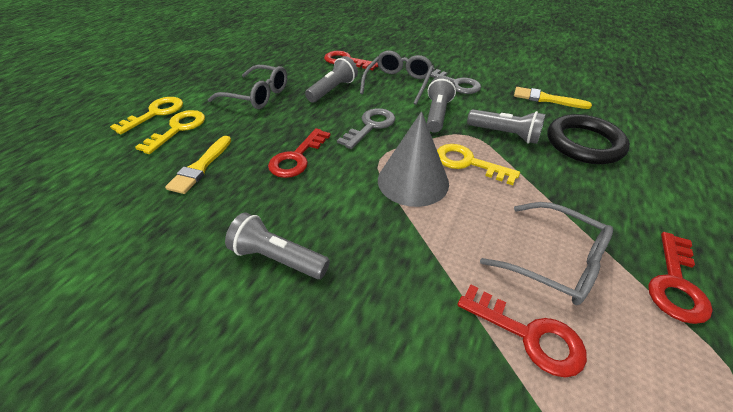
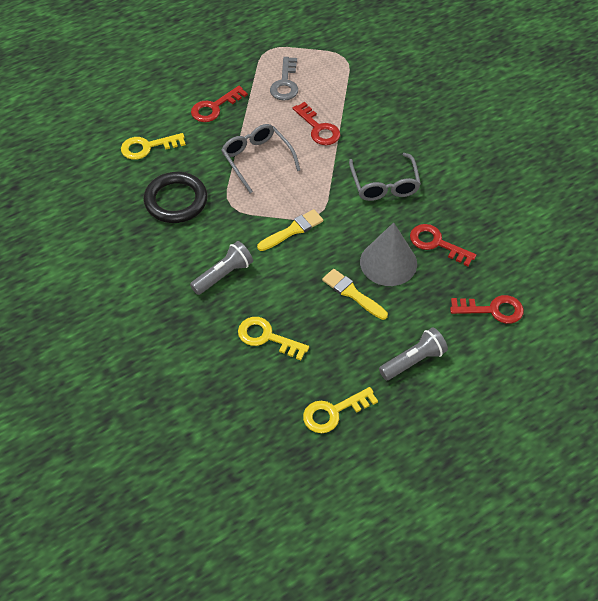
grey flashlight: 4 -> 2
grey glasses: 3 -> 2
grey key: 2 -> 1

